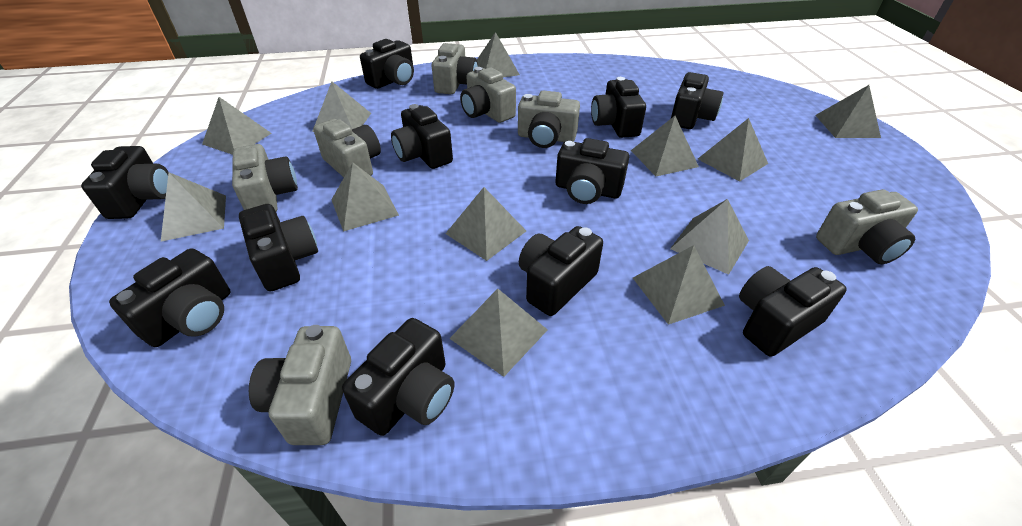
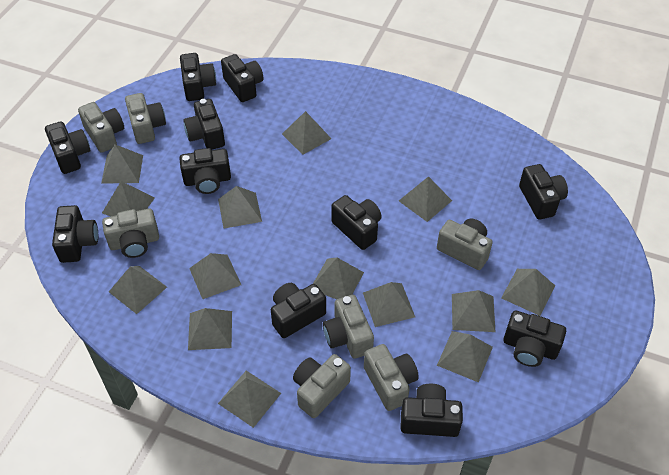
grey pyramid: 12 -> 14

